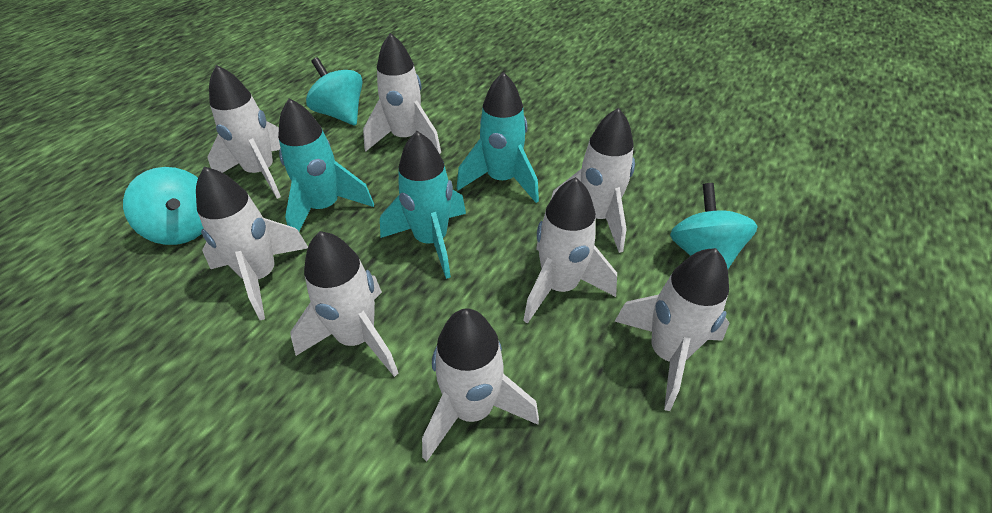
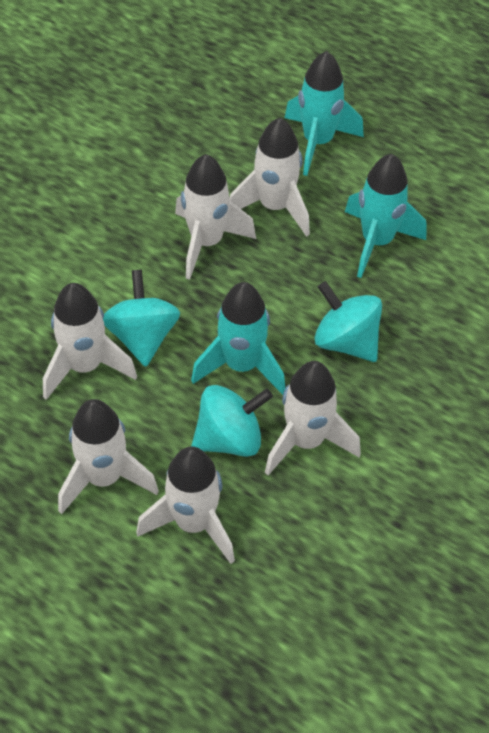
white rocket: 8 -> 6

